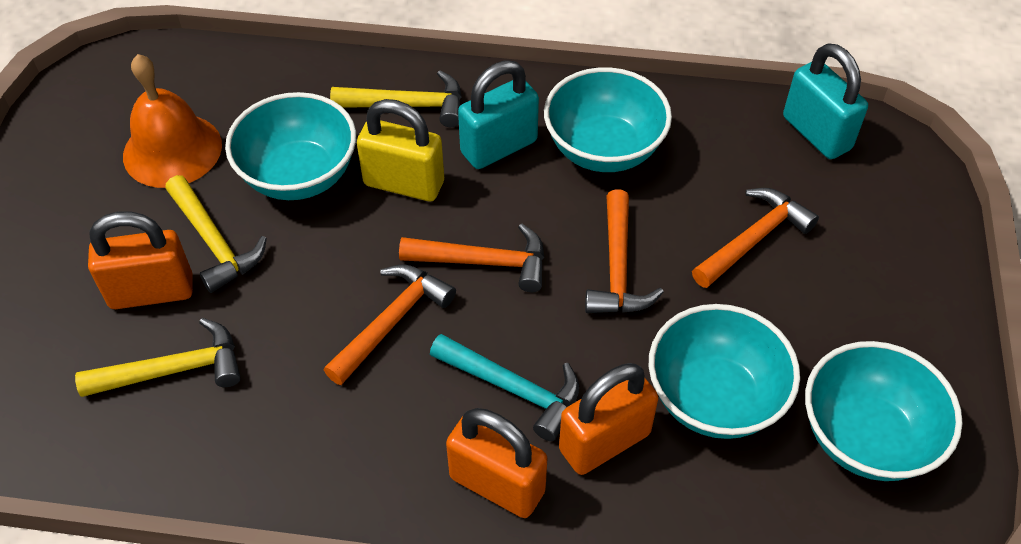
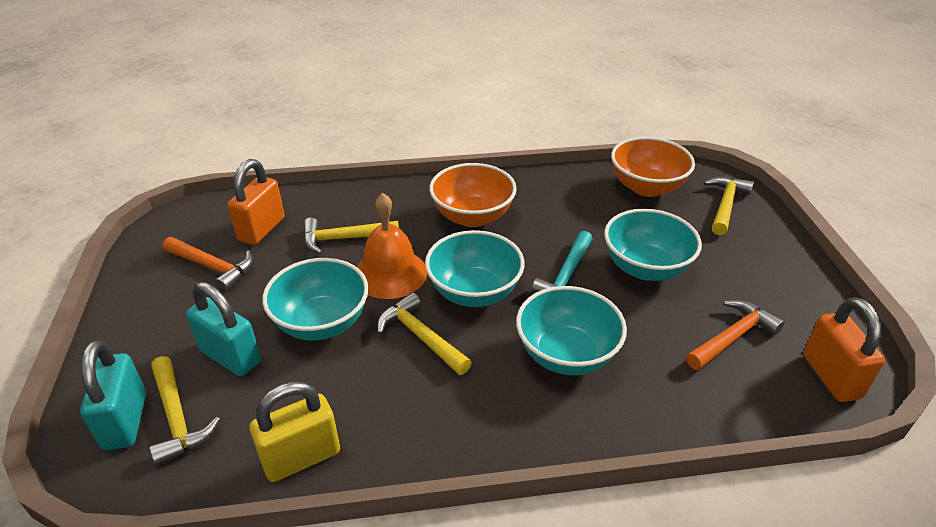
orange bowl: 0 -> 2
orange hammer: 4 -> 2
orange padlock: 3 -> 2
yellow hammer: 3 -> 4

